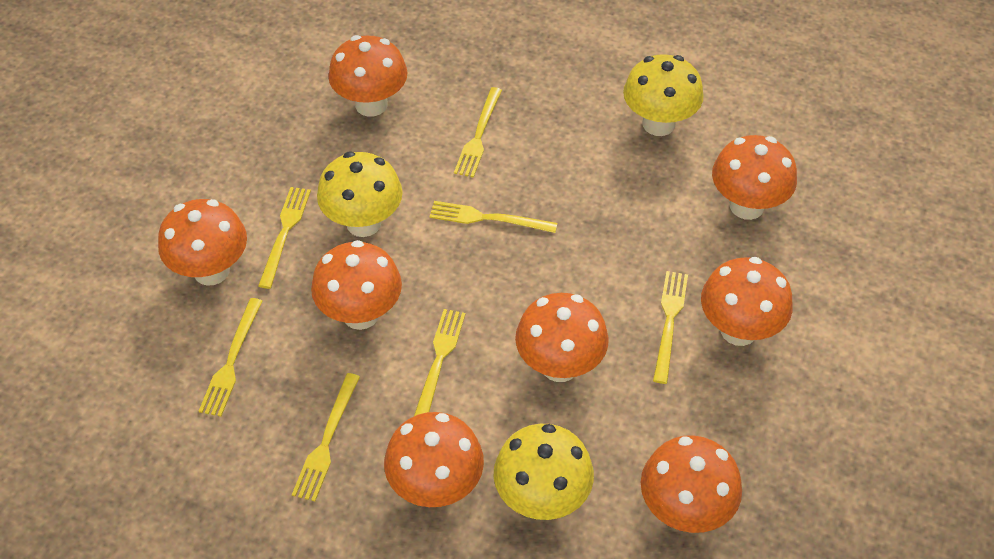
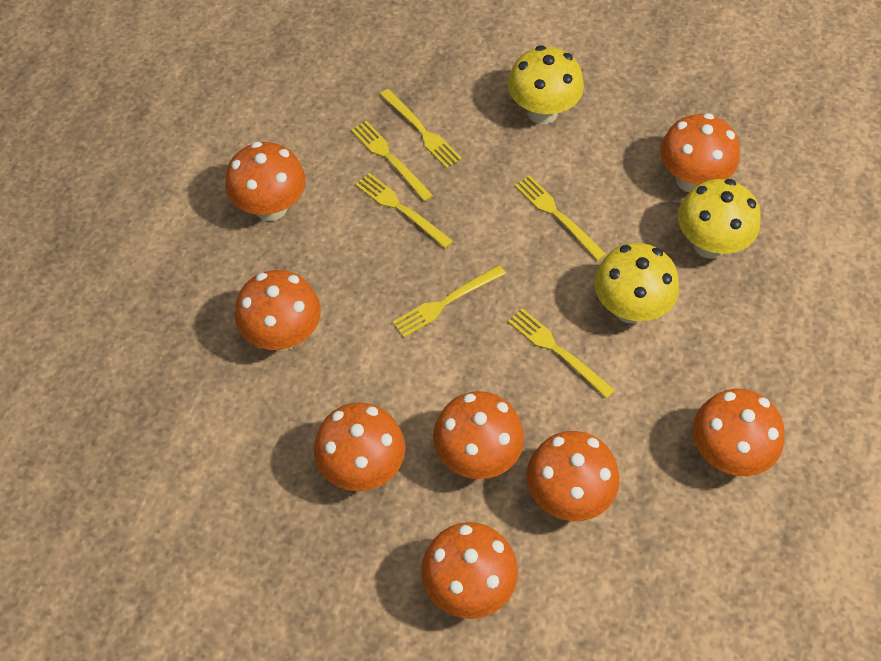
yellow fork: 7 -> 6

